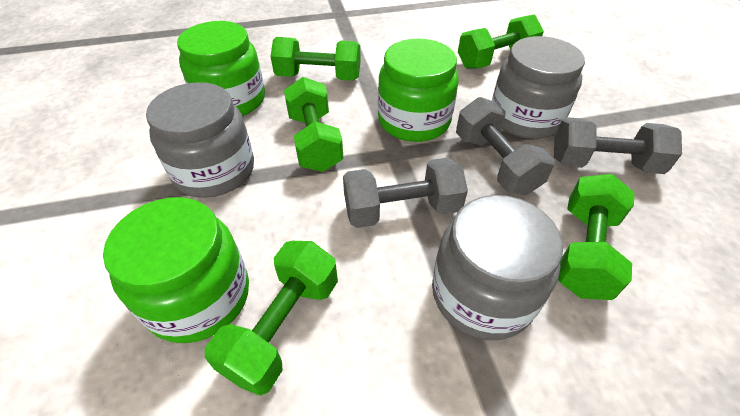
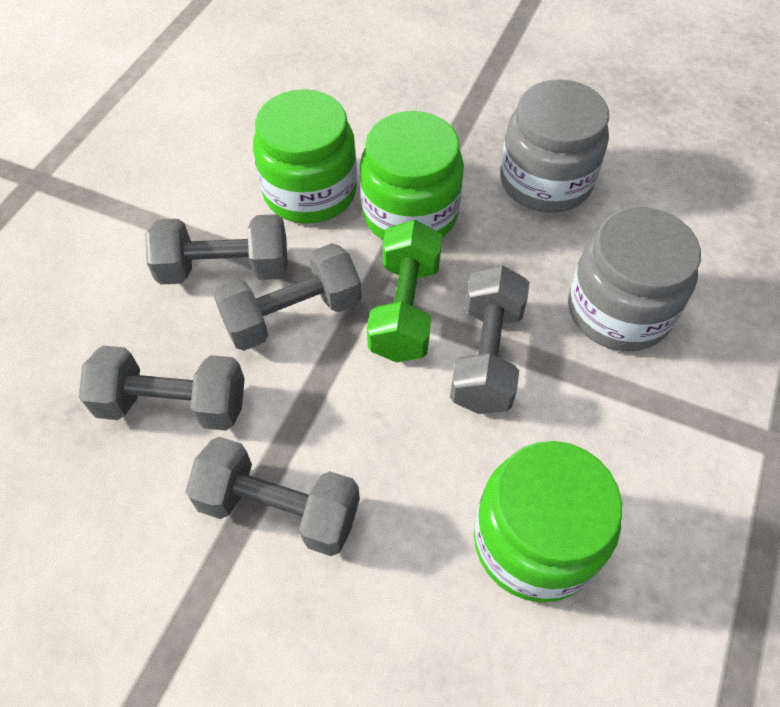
green dumbbell: 5 -> 1
grey dumbbell: 3 -> 5
grey jar: 3 -> 2

